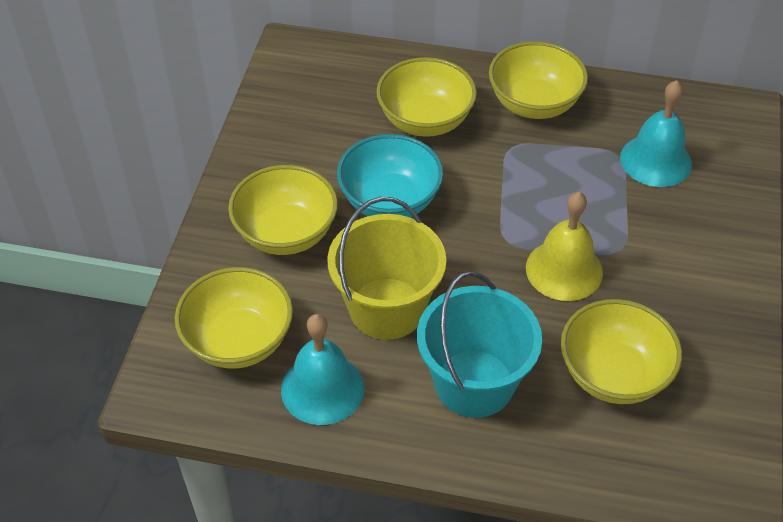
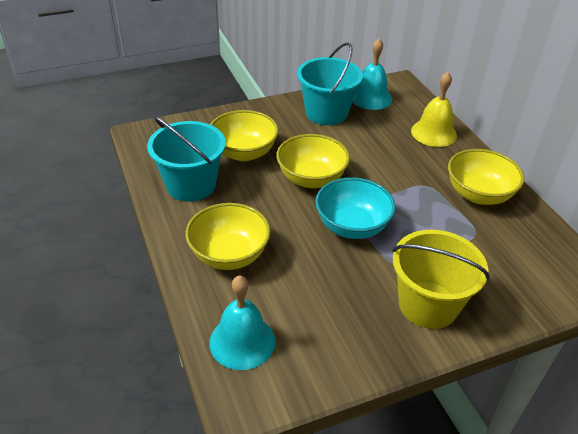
turquoise bucket: 1 -> 2
yellow bowl: 5 -> 4

